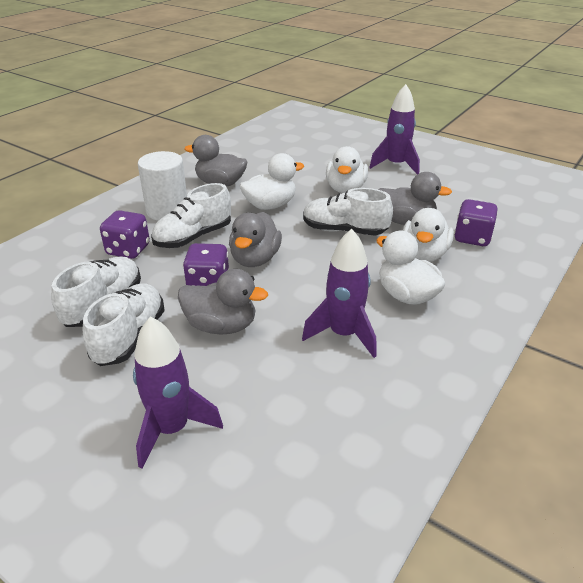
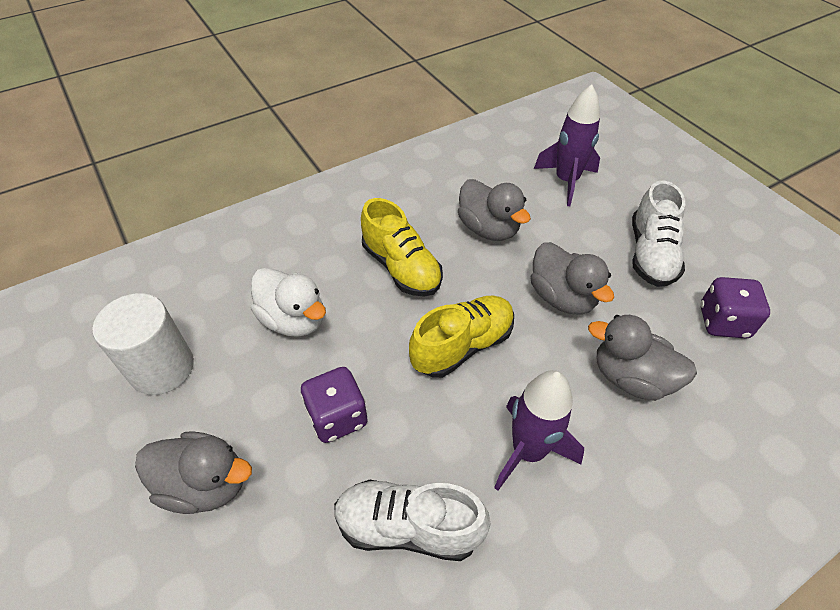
purple dice: 3 -> 2
purple rocket: 3 -> 2
white duck: 4 -> 1
white shoe: 4 -> 2
yellow shoe: 0 -> 2

